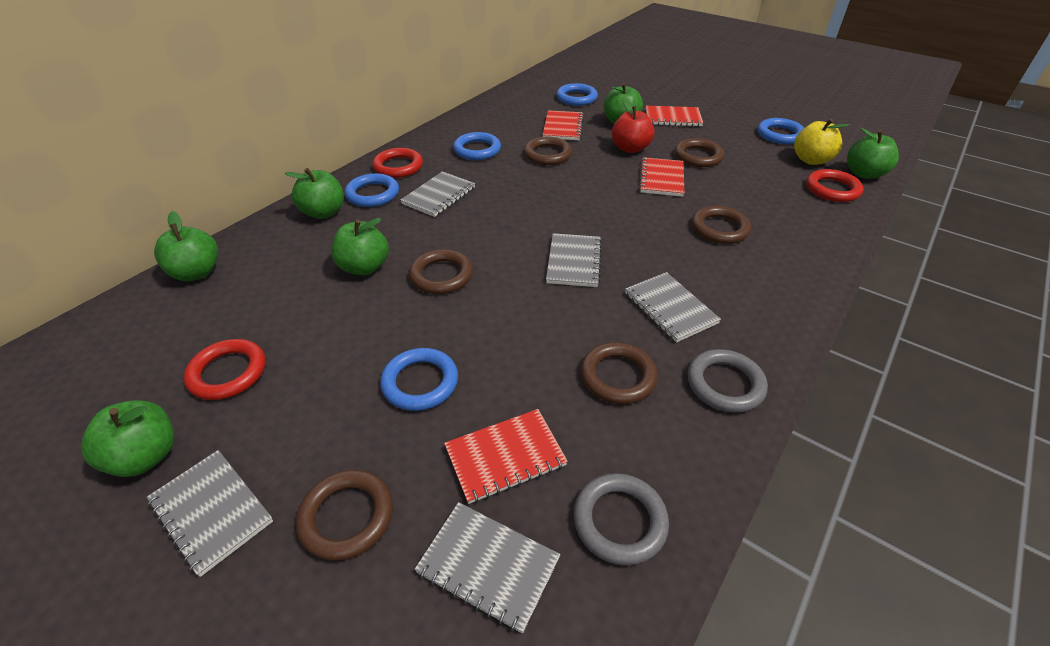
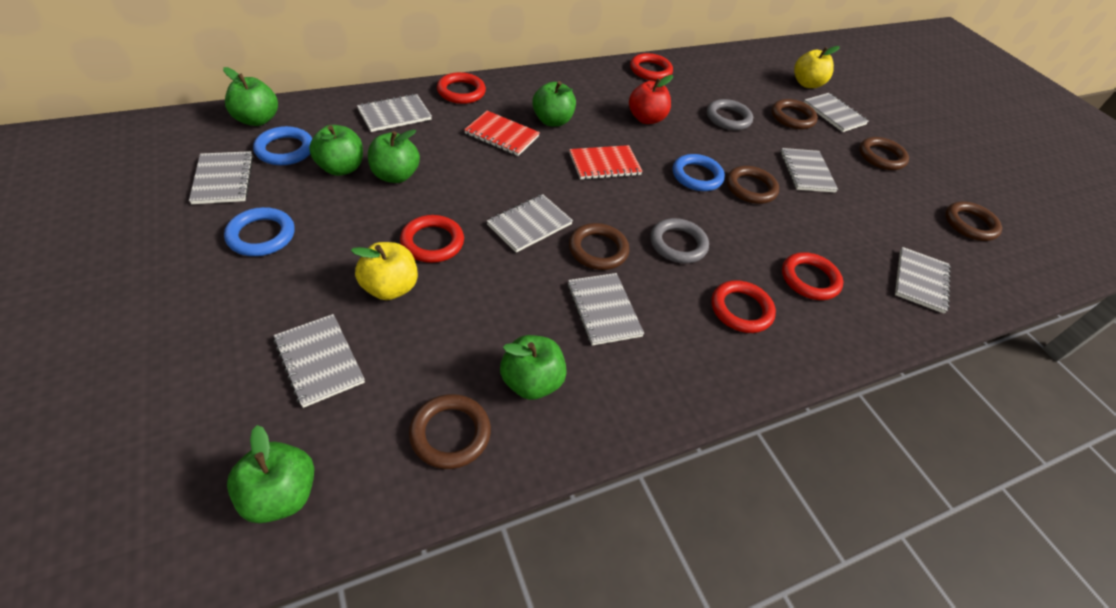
blue ring: 5 -> 3
grey notebook: 5 -> 8
red notebook: 4 -> 2
red ring: 3 -> 5
yellow apple: 1 -> 2

